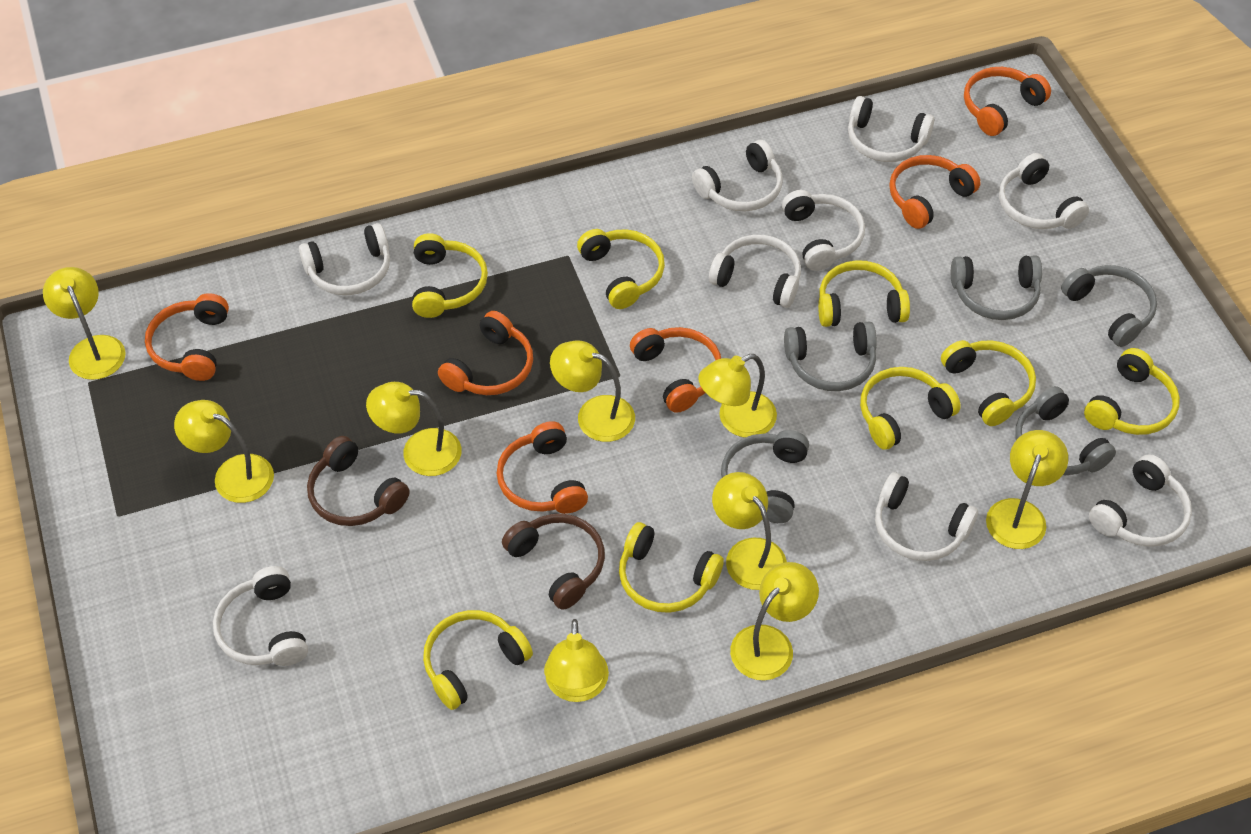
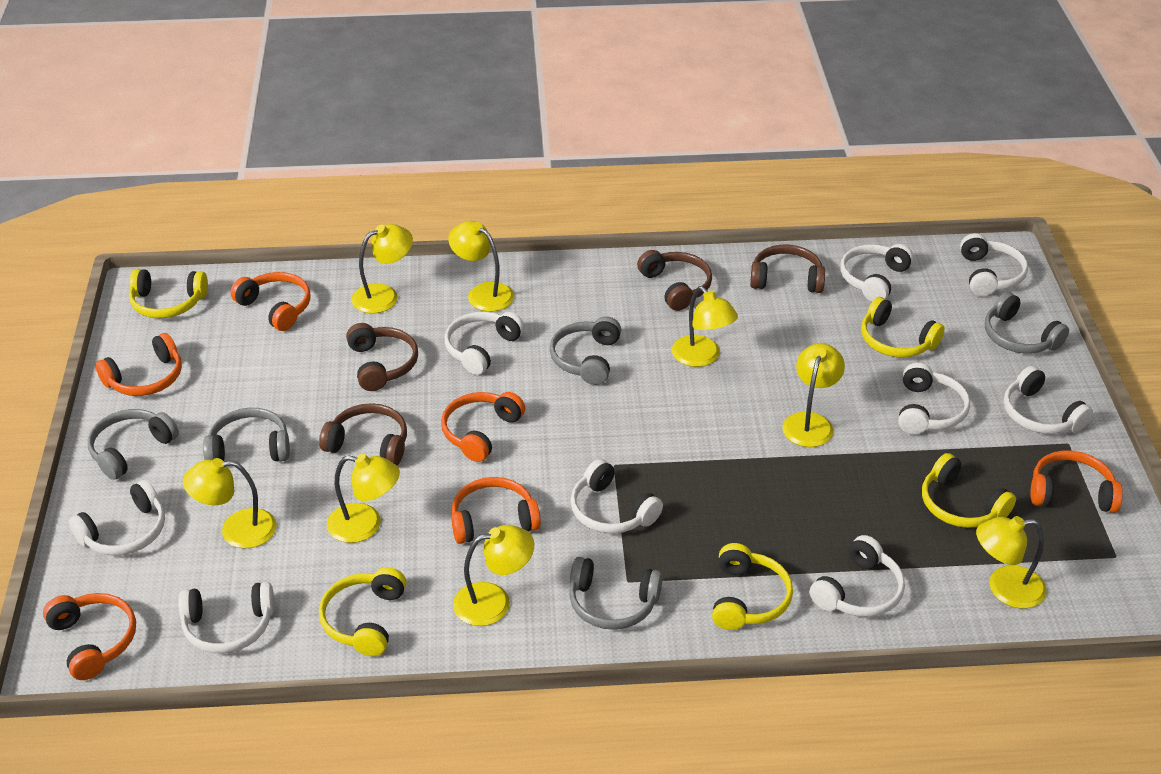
brown headphones: 2 -> 4
yellow headphones: 8 -> 5
yellow lamp: 9 -> 8

